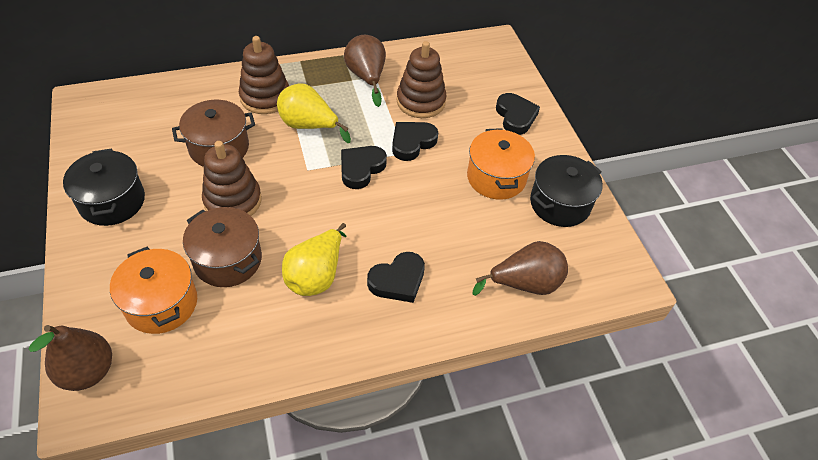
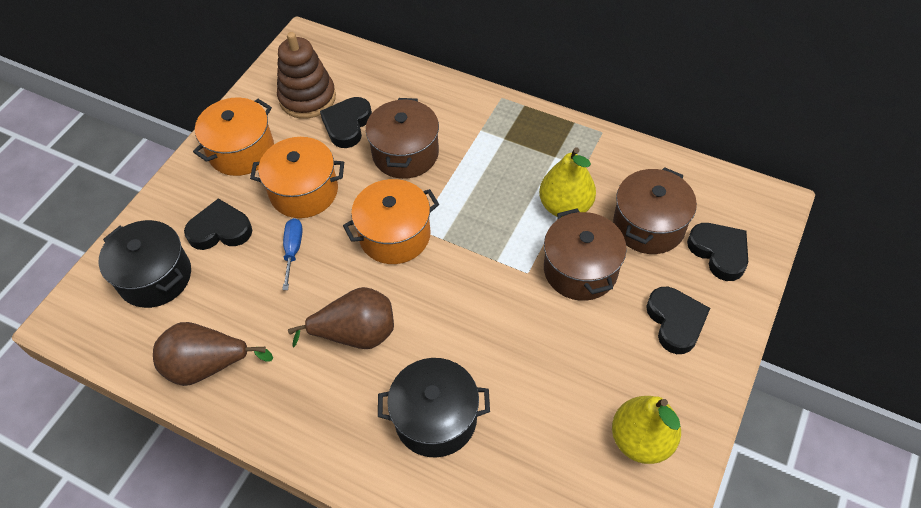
blue screwdriver: 0 -> 1
brown pear: 3 -> 2
brown pot: 2 -> 3
brown stacking toy: 3 -> 1
orange pot: 2 -> 3

